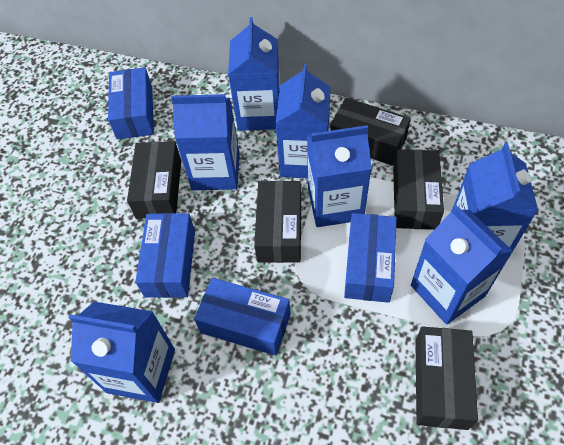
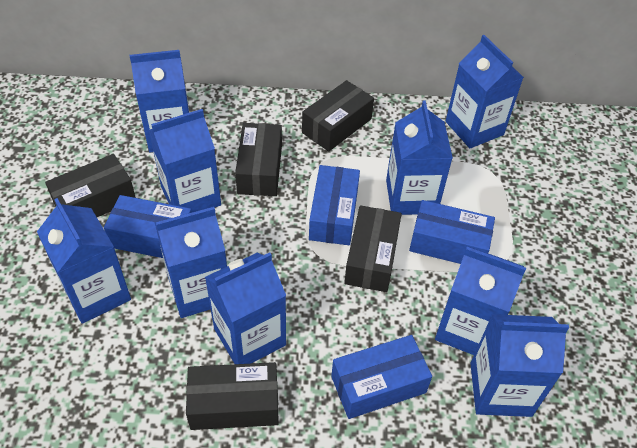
blue carton: 7 -> 9

